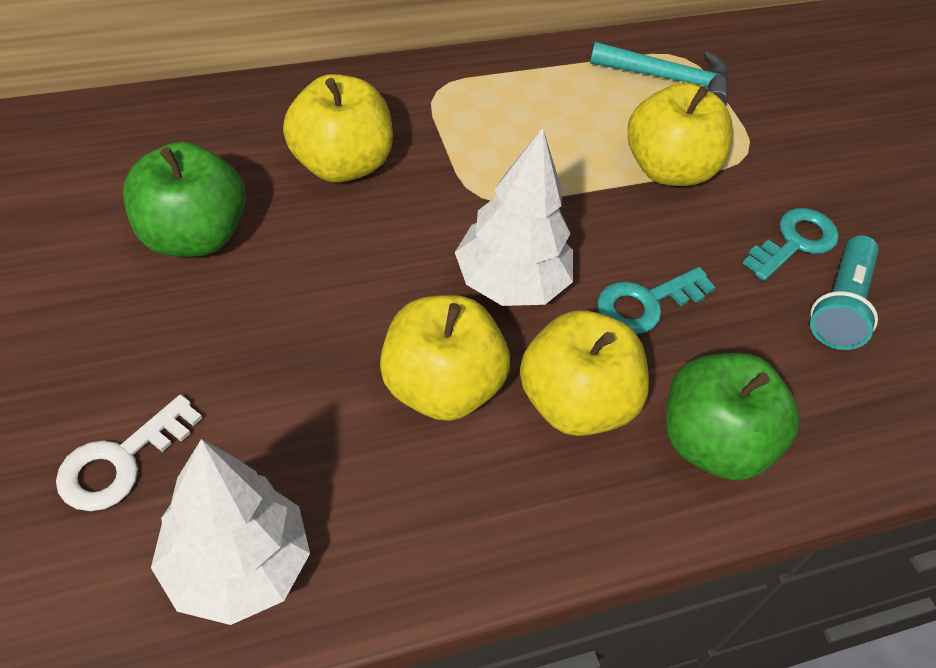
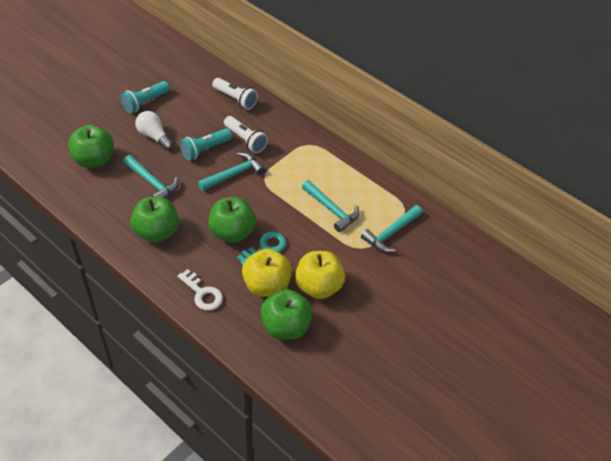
green apple: 2 -> 4
turquoise flashlight: 1 -> 2
turquoise hammer: 1 -> 4
turquoise key: 2 -> 1
white flashlight: 0 -> 2
white light bulb: 0 -> 1
white tree: 2 -> 0
yellow apple: 4 -> 2

